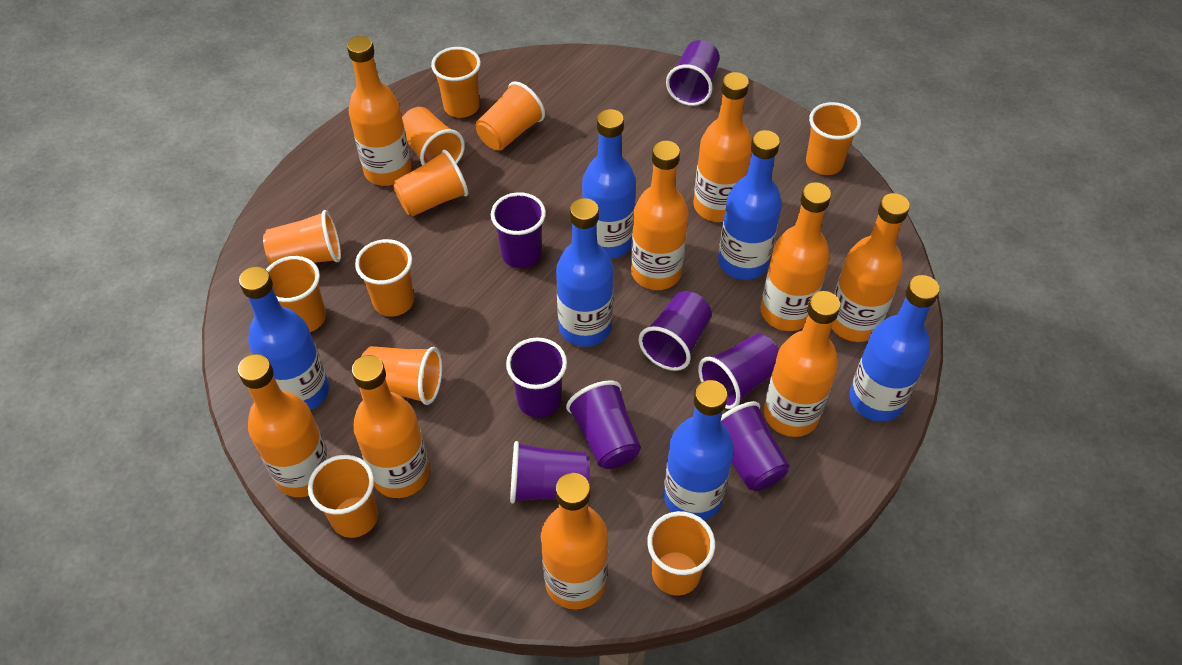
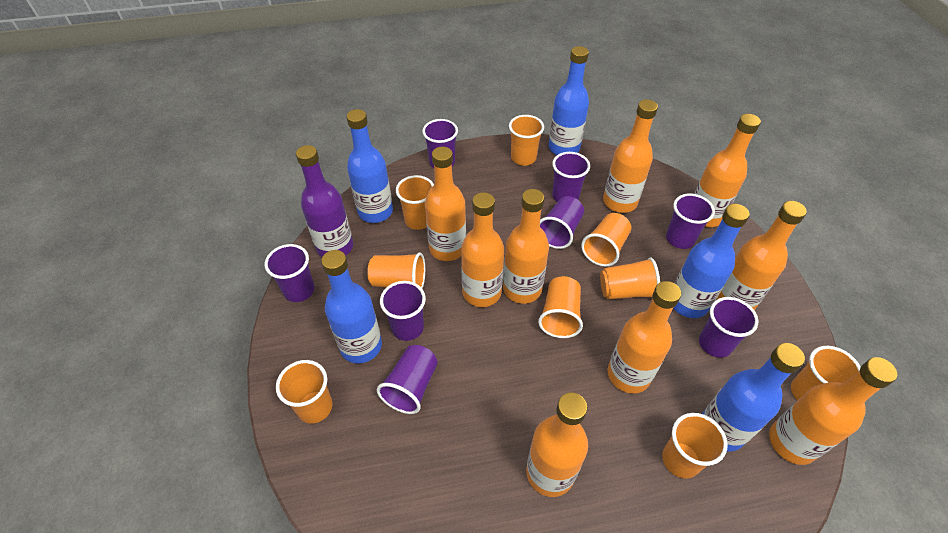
blue bottle: 6 -> 5
orange cup: 11 -> 9
purple bottle: 0 -> 1

